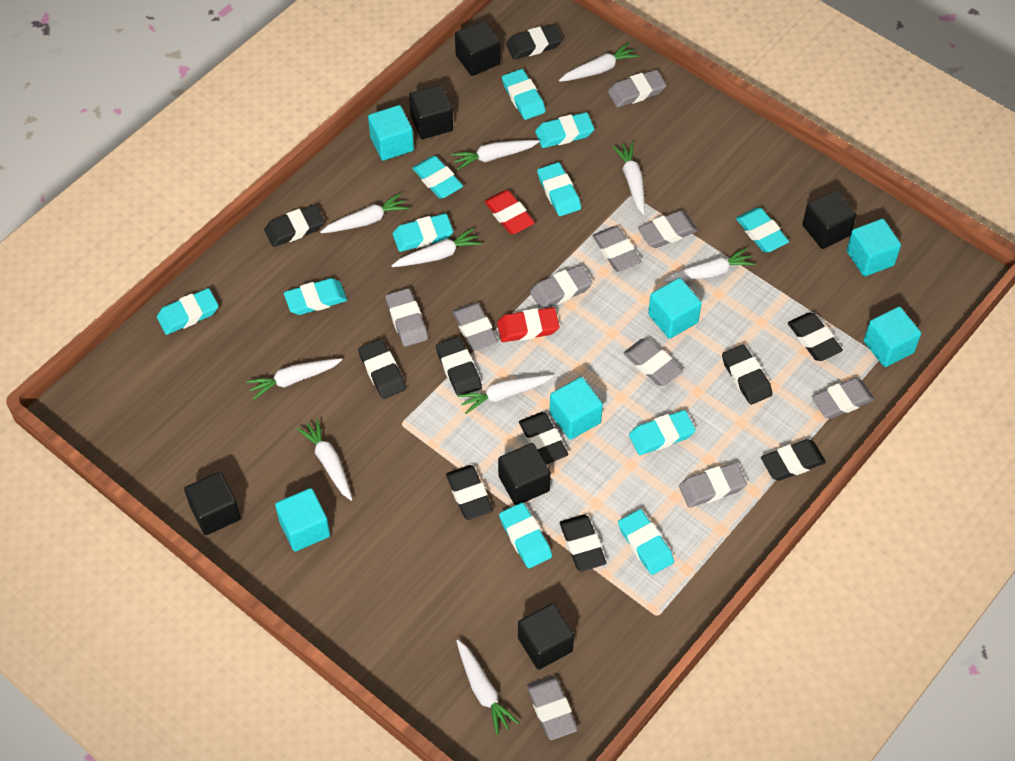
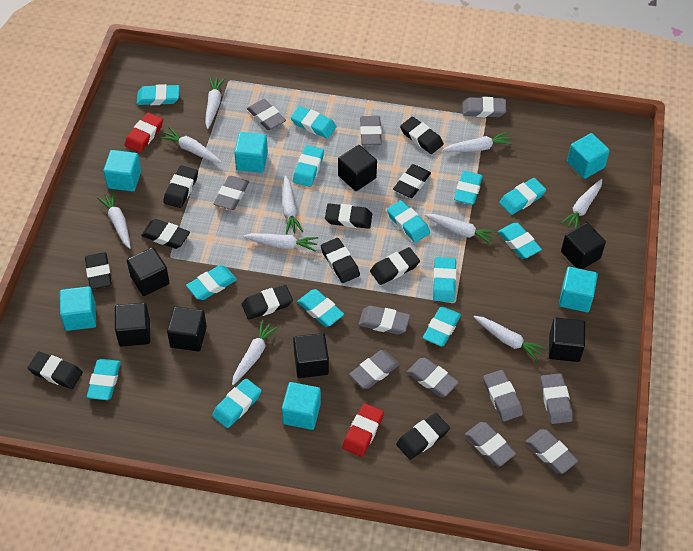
black cube: 6 -> 7
black eraser: 10 -> 11
grey eraser: 10 -> 11
turquoise eraser: 11 -> 13

